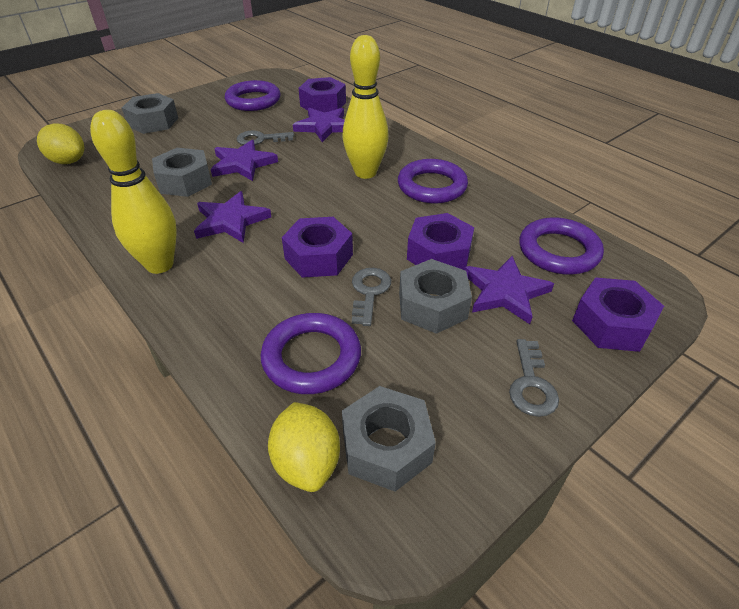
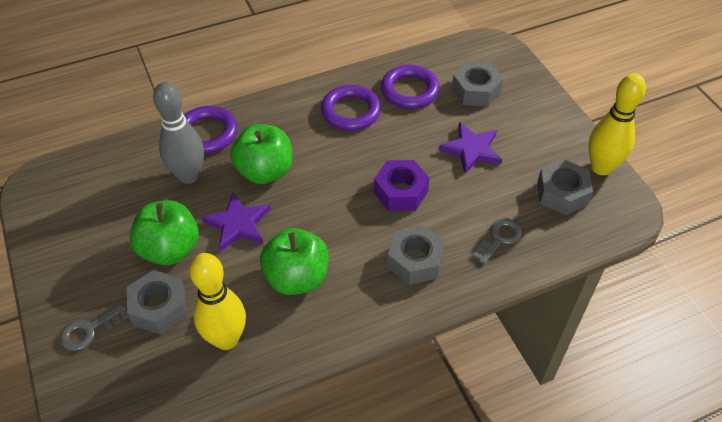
green apple: 0 -> 3
grey bowling pin: 0 -> 1
grey key: 3 -> 2
purple nut: 4 -> 1
purple ring: 4 -> 3
purple star: 4 -> 2
yellow lemon: 2 -> 0

